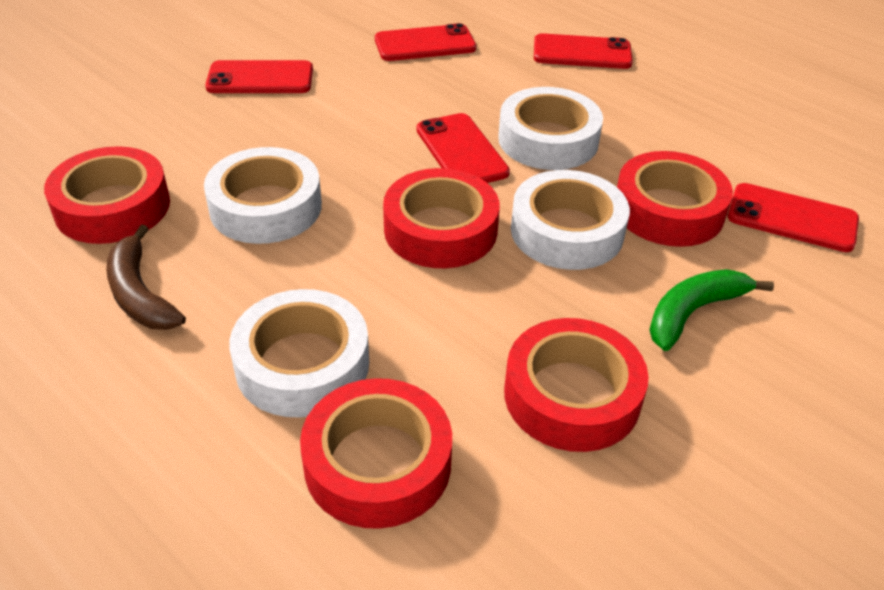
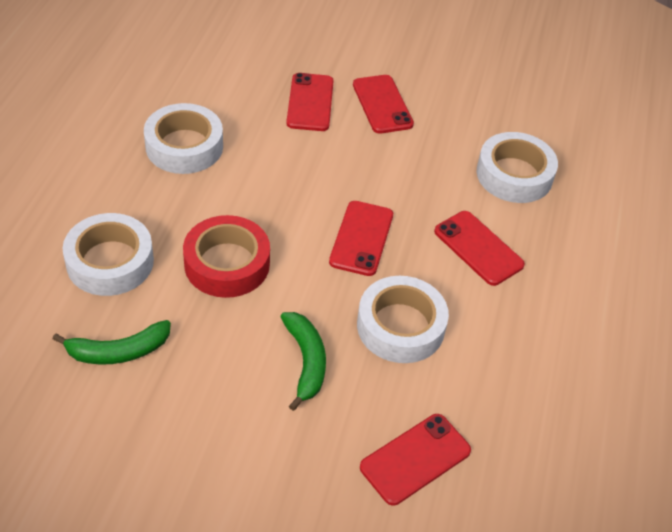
brown banana: 1 -> 0
green banana: 1 -> 2
red tape: 5 -> 1

